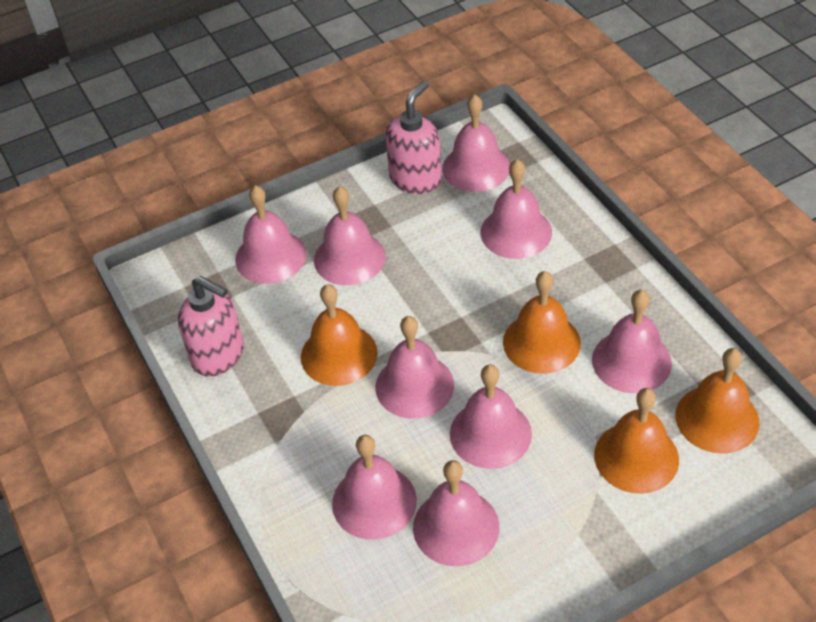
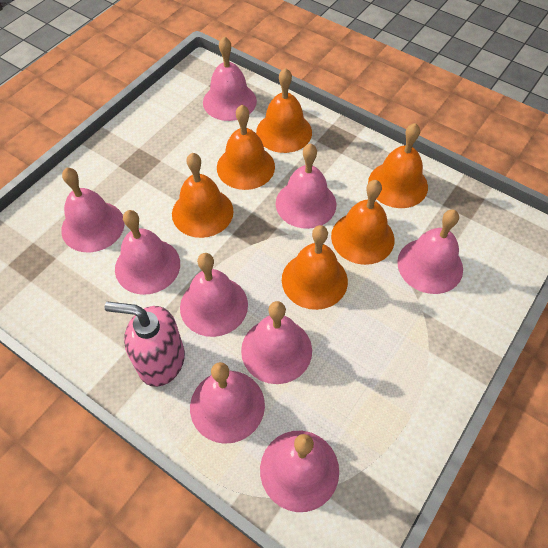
orange bell: 4 -> 6
pink soap dispenser: 2 -> 1

